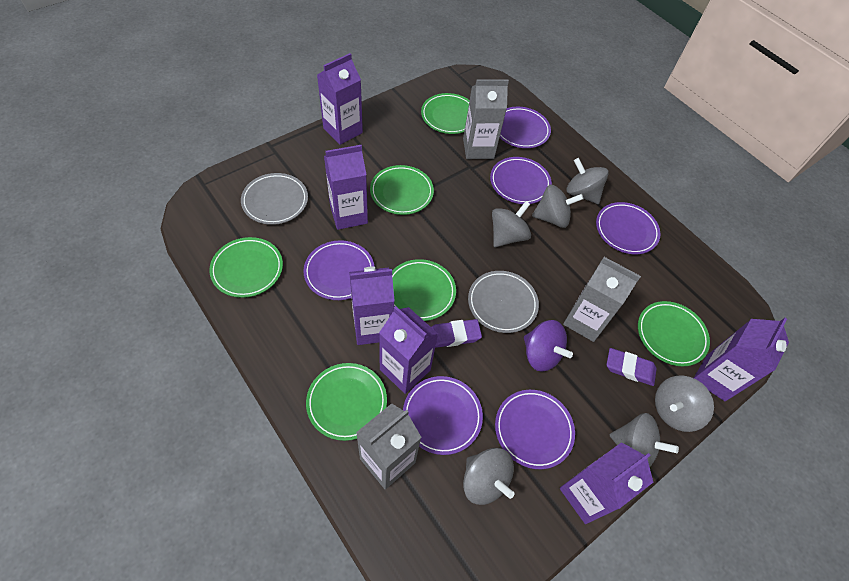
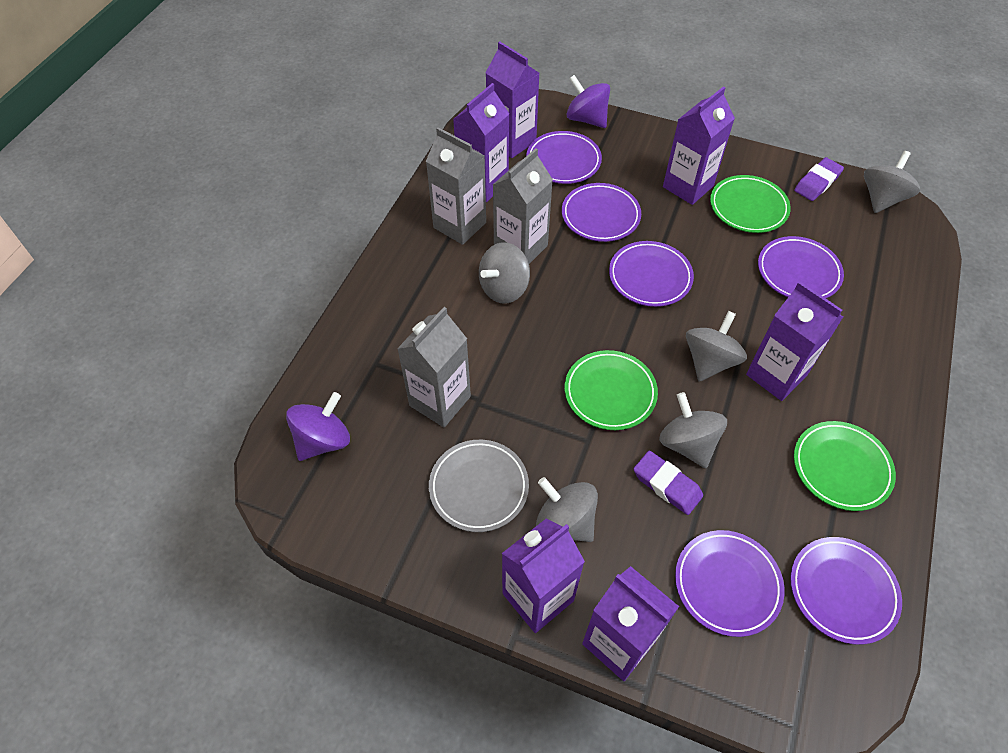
green plate: 6 -> 3
grey plate: 2 -> 1
grey spinning top: 6 -> 5
purple spinning top: 1 -> 2

